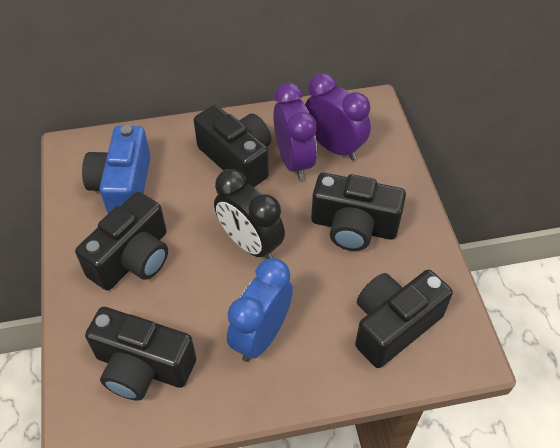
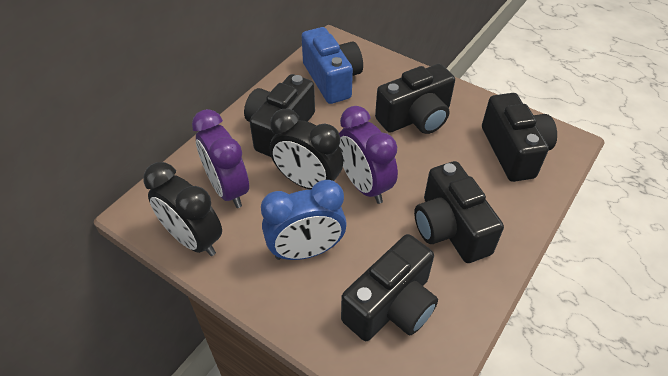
black clock: 1 -> 2

